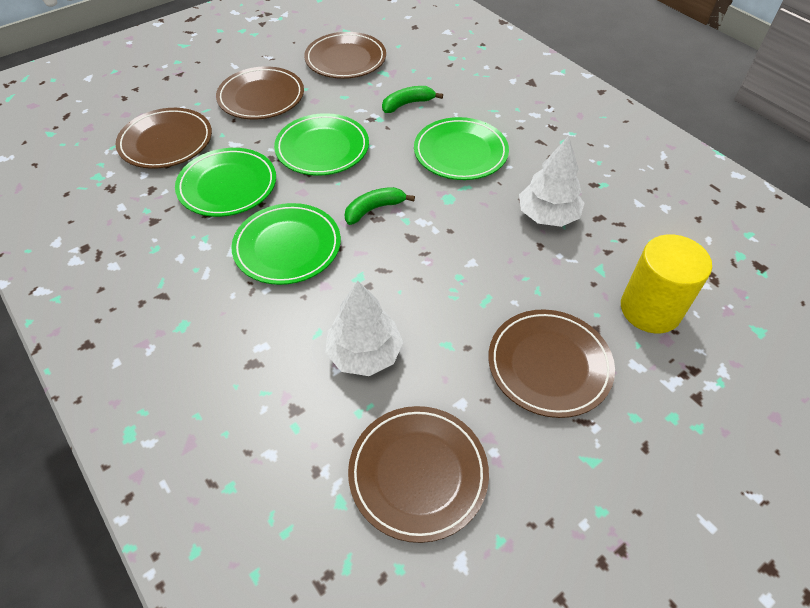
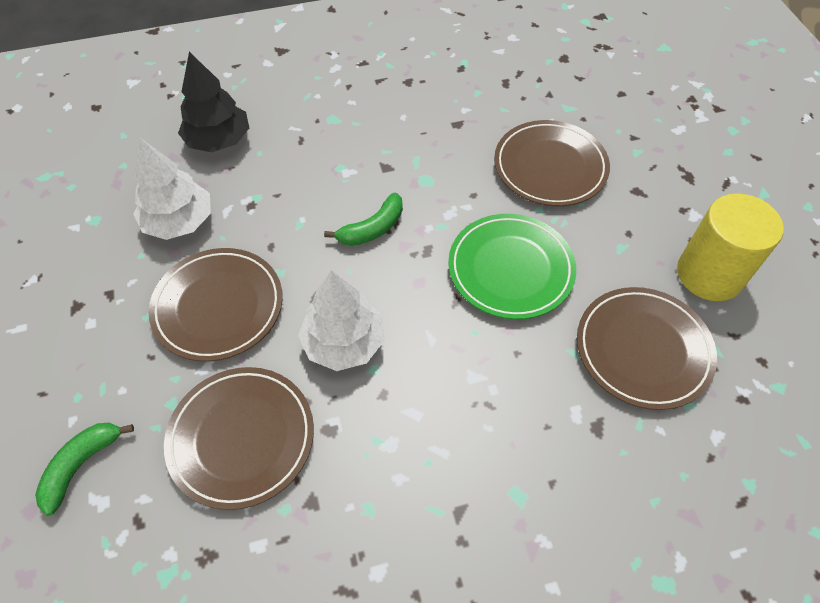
black tree: 0 -> 1
brown plate: 5 -> 4
green plate: 4 -> 1

